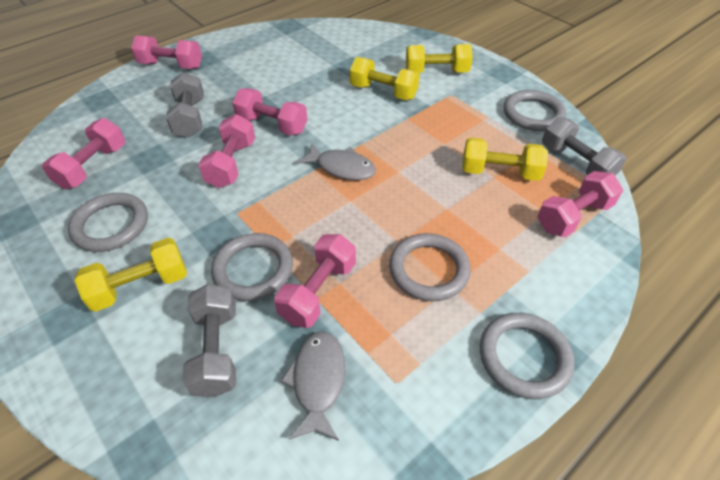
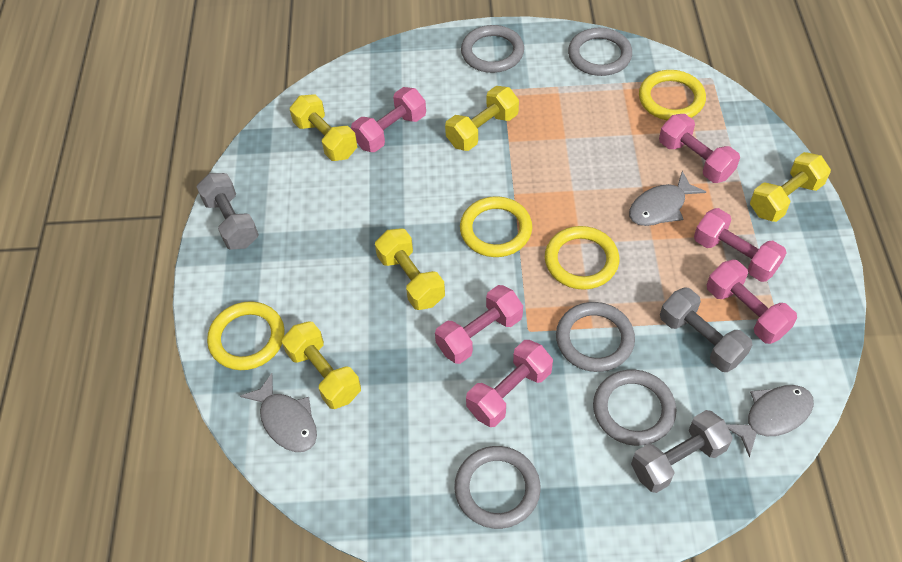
grey fish: 2 -> 3
yellow dumbbell: 4 -> 5
yellow ring: 0 -> 4

